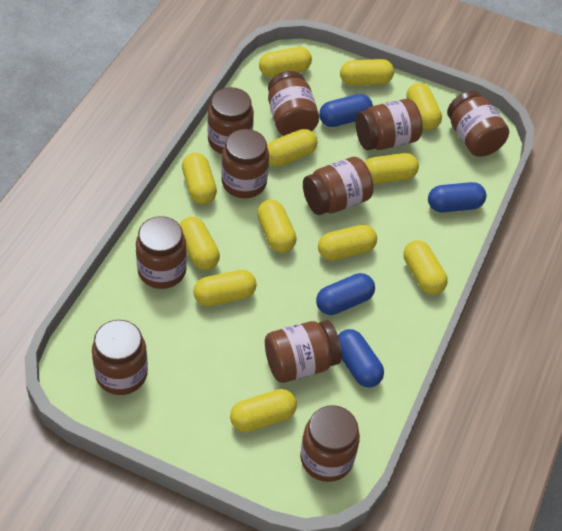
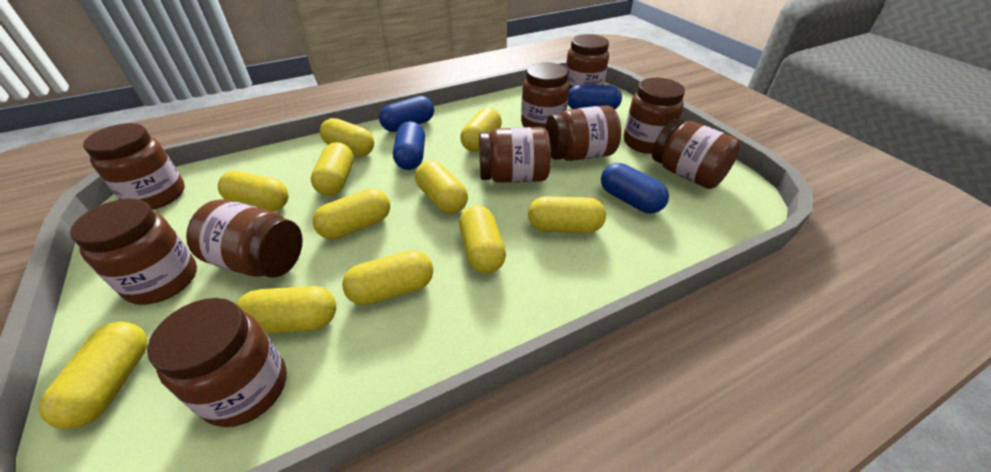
yellow capsule: 12 -> 11

